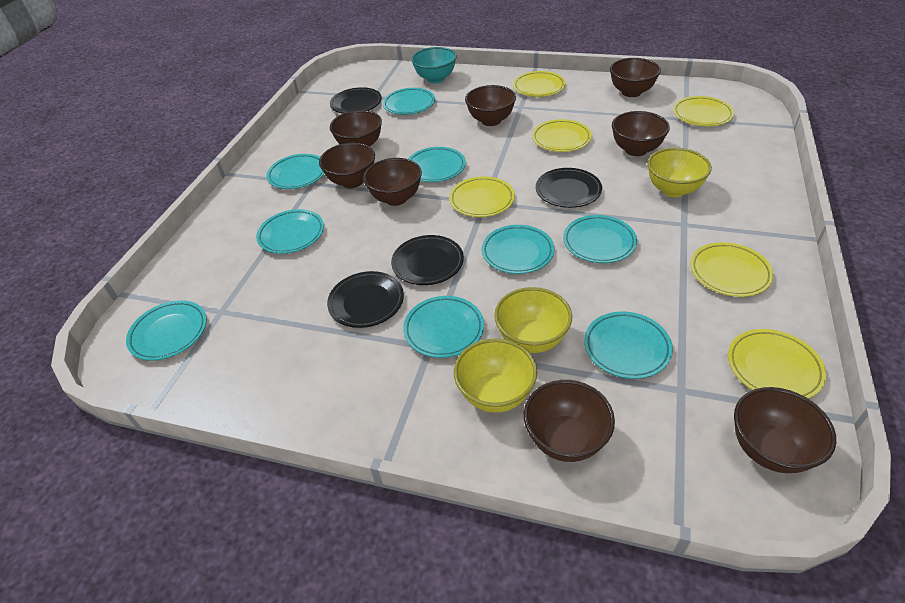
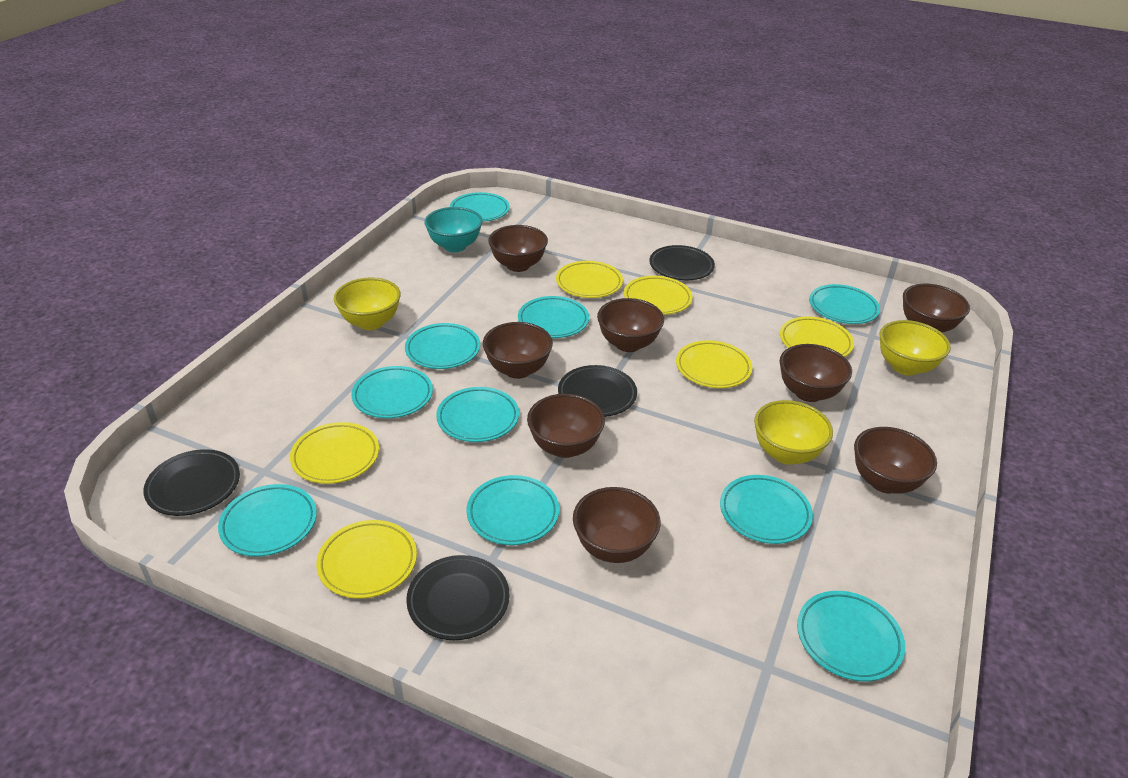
turquoise plate: 9 -> 10

